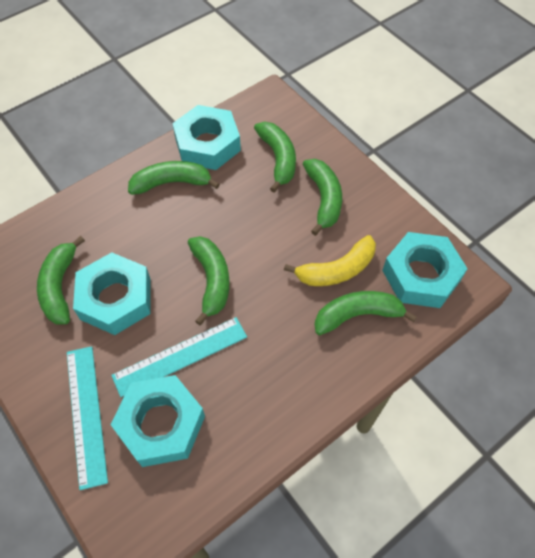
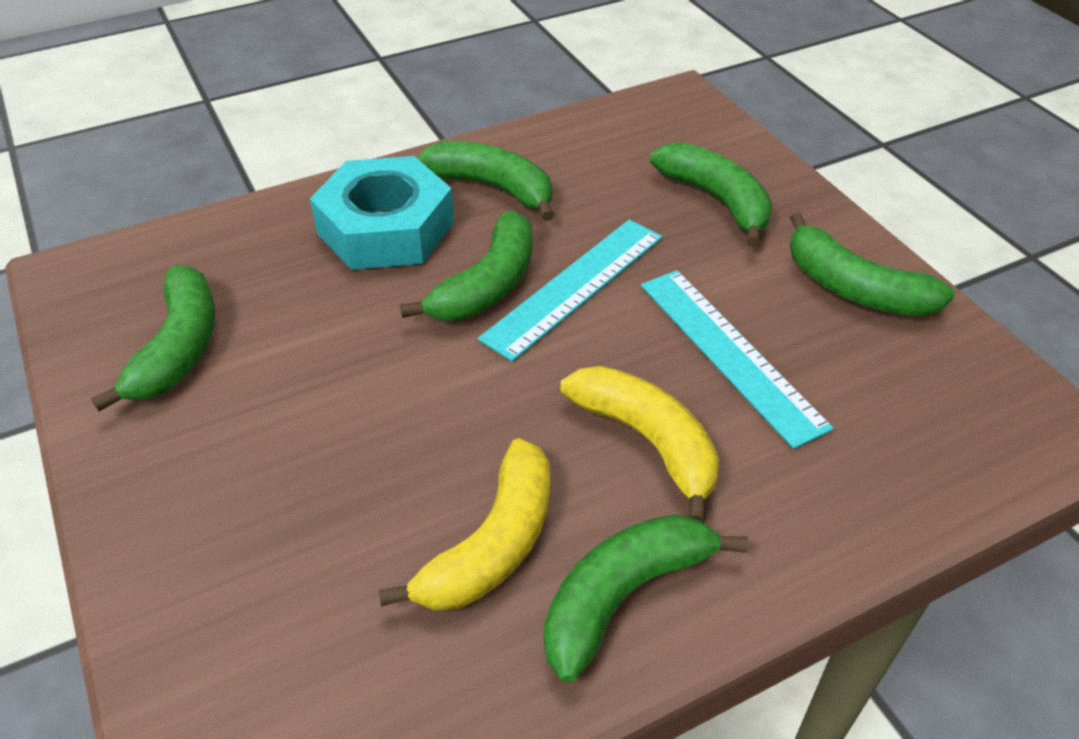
turquoise nut: 4 -> 1
yellow banana: 1 -> 2

